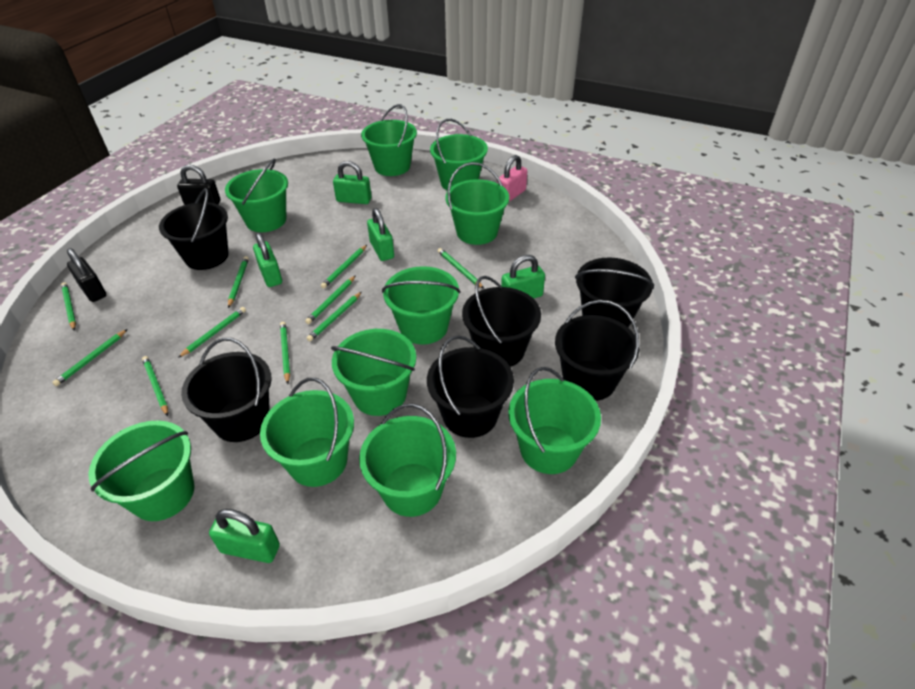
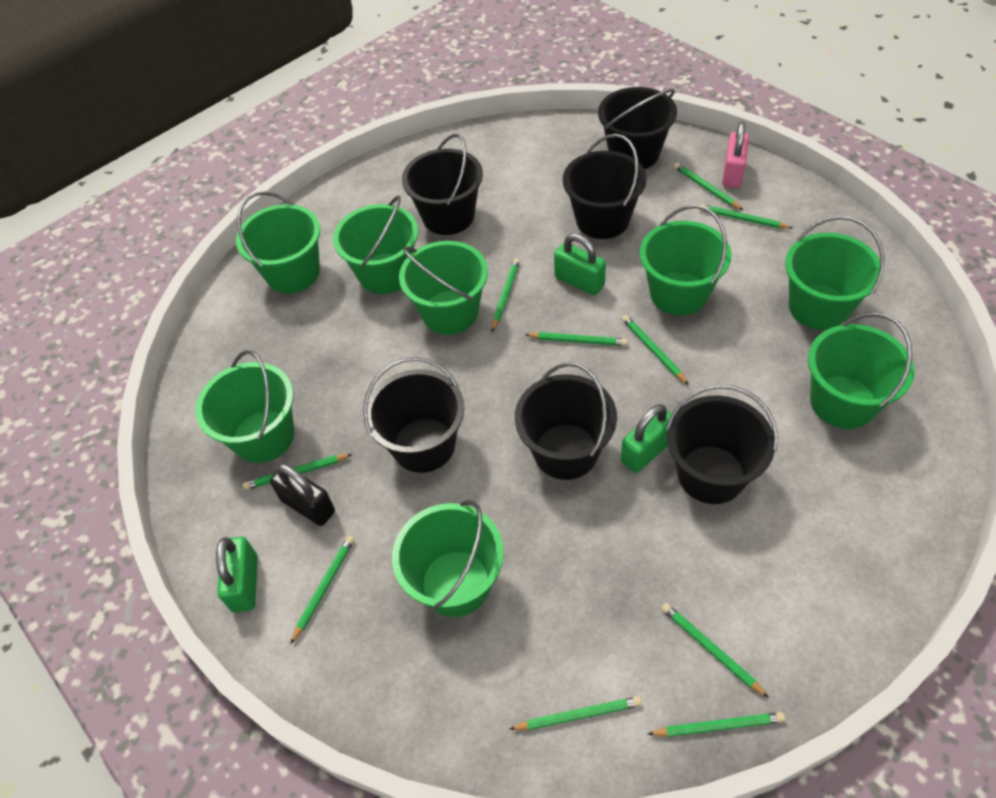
black padlock: 2 -> 1
green bucket: 10 -> 8
green padlock: 5 -> 3

